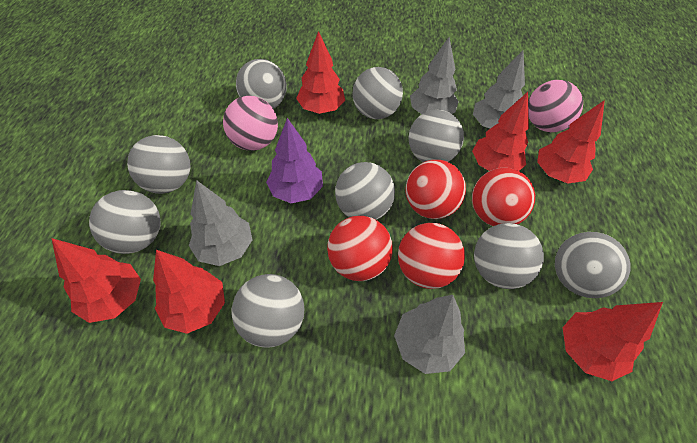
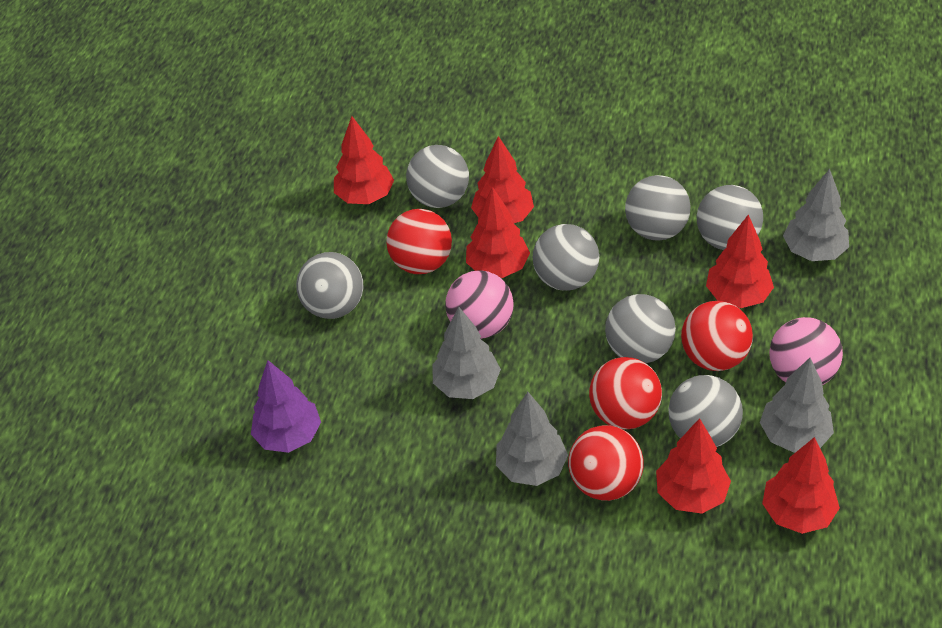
grey ball: 9 -> 7

